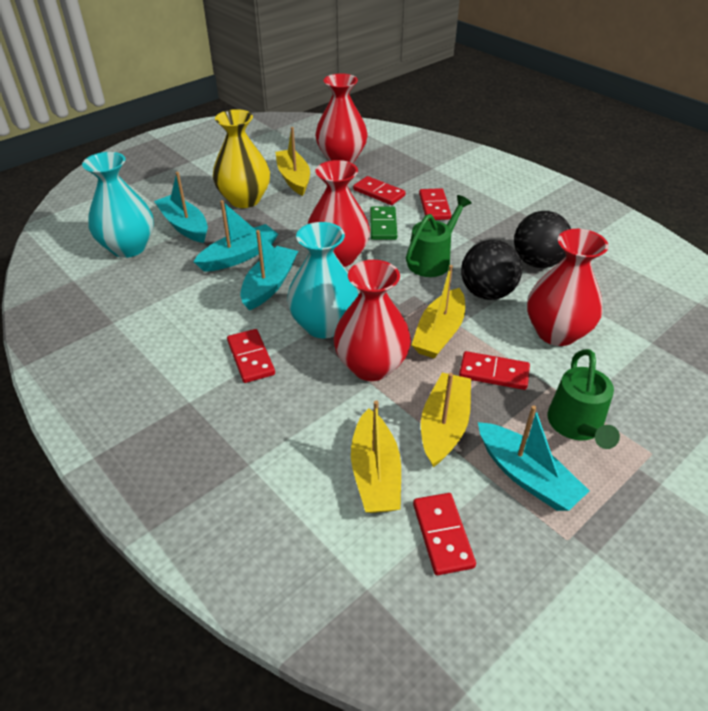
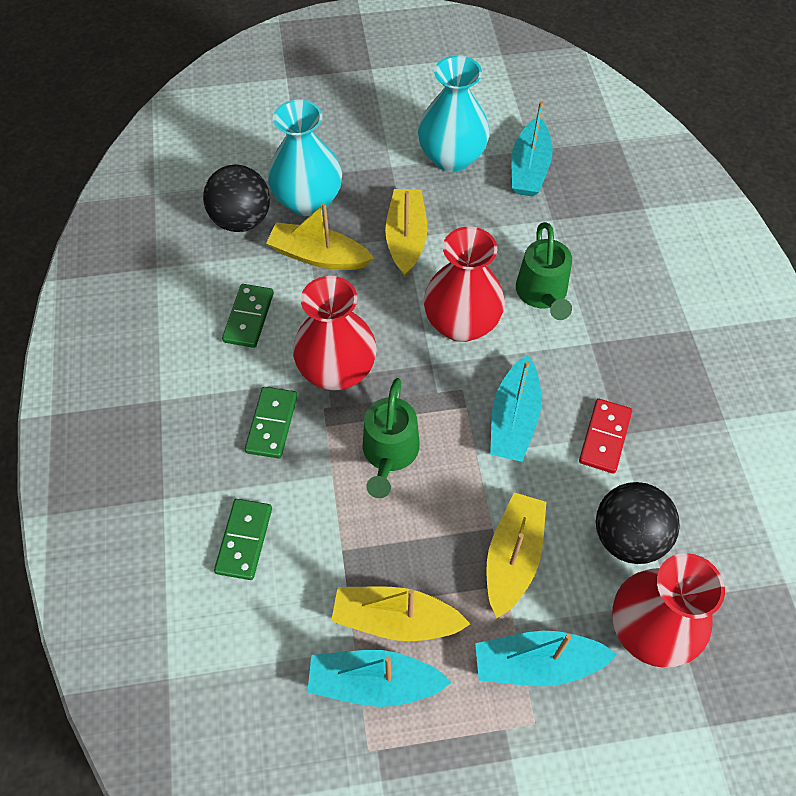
green domino: 1 -> 3
red domino: 5 -> 1
red vase: 4 -> 3
yellow vase: 1 -> 0

